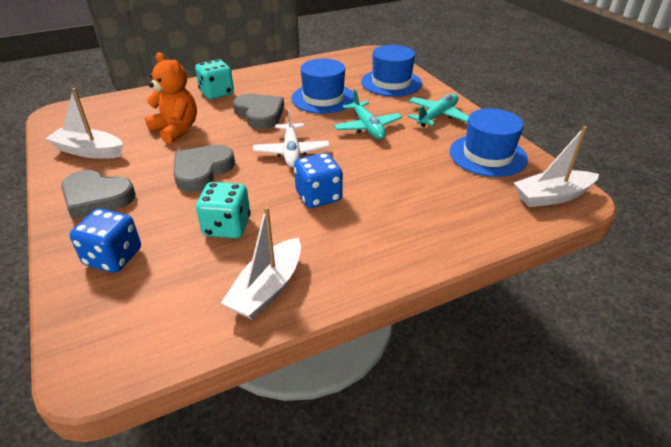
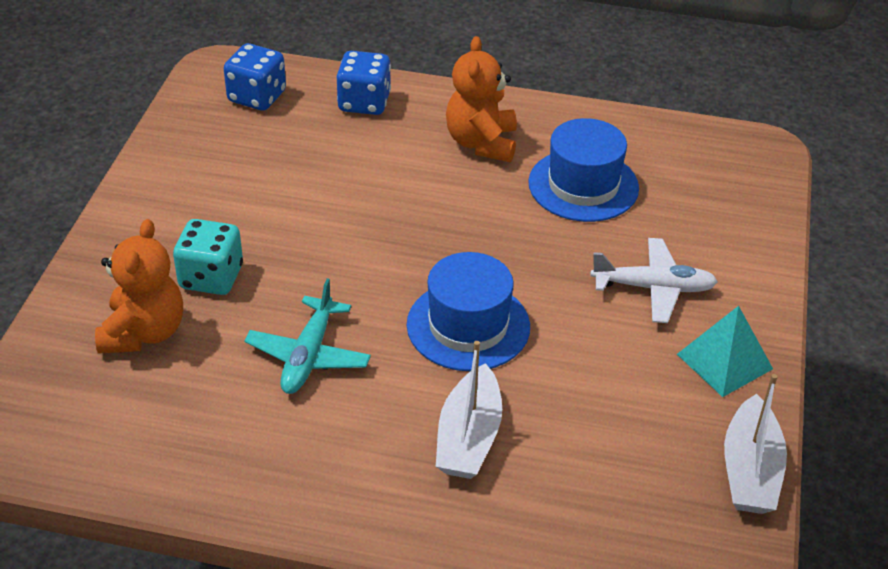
blue hat: 3 -> 2
grey heart: 3 -> 0
orange teddy bear: 1 -> 2
turquoise dice: 2 -> 1
turquoise plane: 2 -> 1
turquoise pyramid: 0 -> 1
white boat: 3 -> 2

